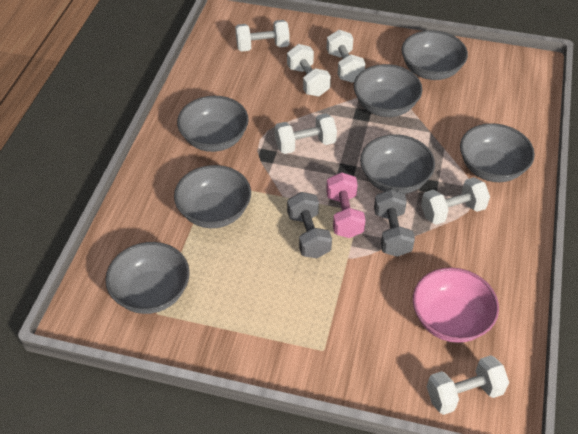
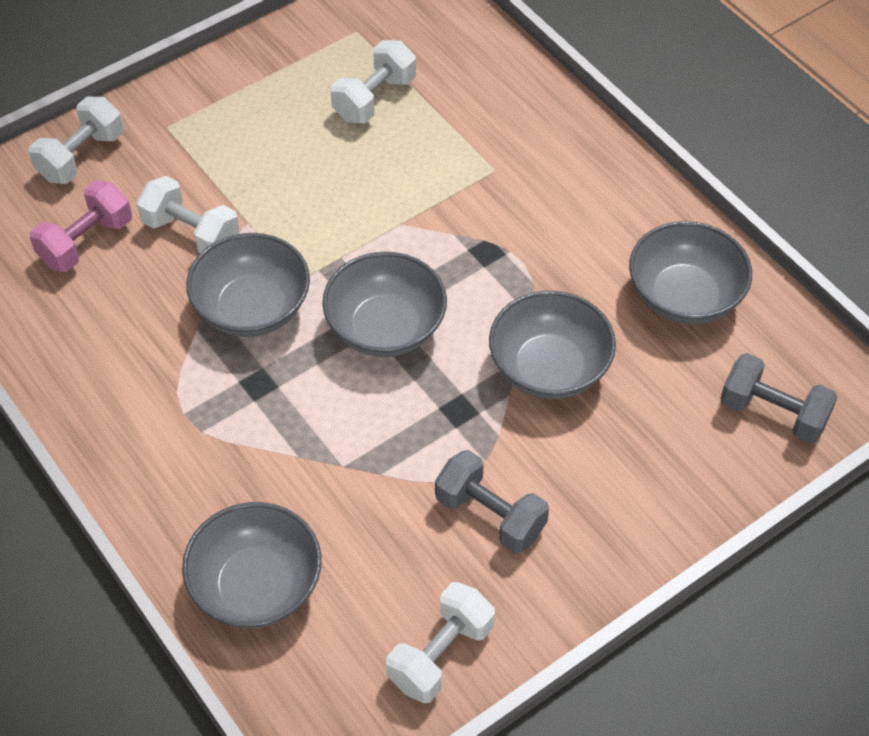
grey bowl: 7 -> 5
pink bowl: 1 -> 0
white dumbbell: 6 -> 4

